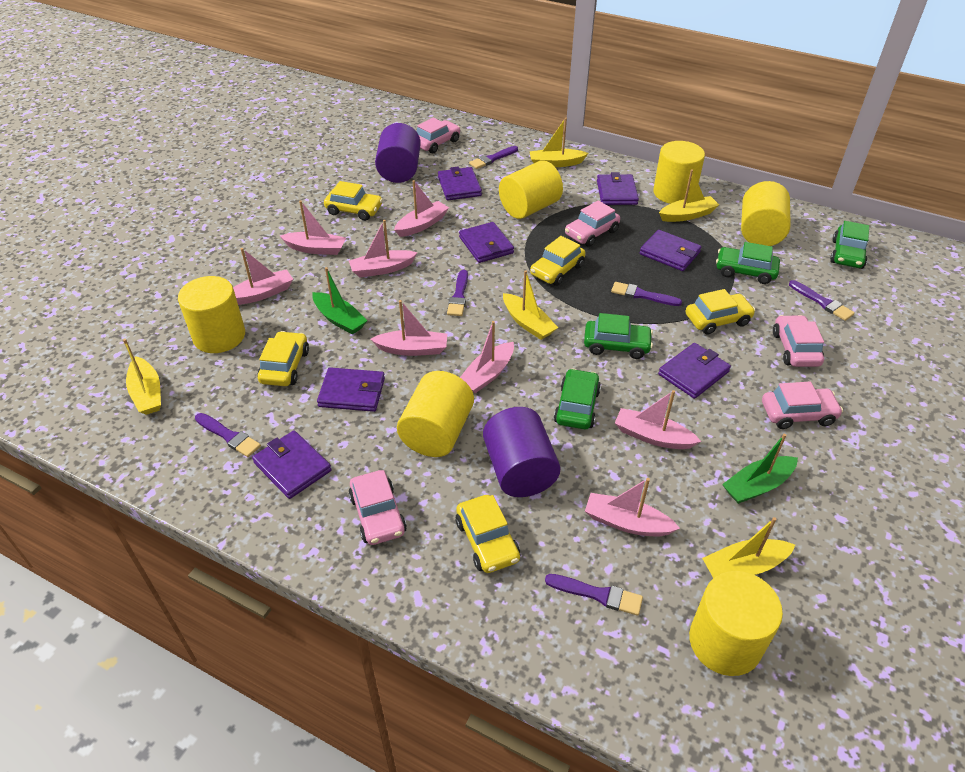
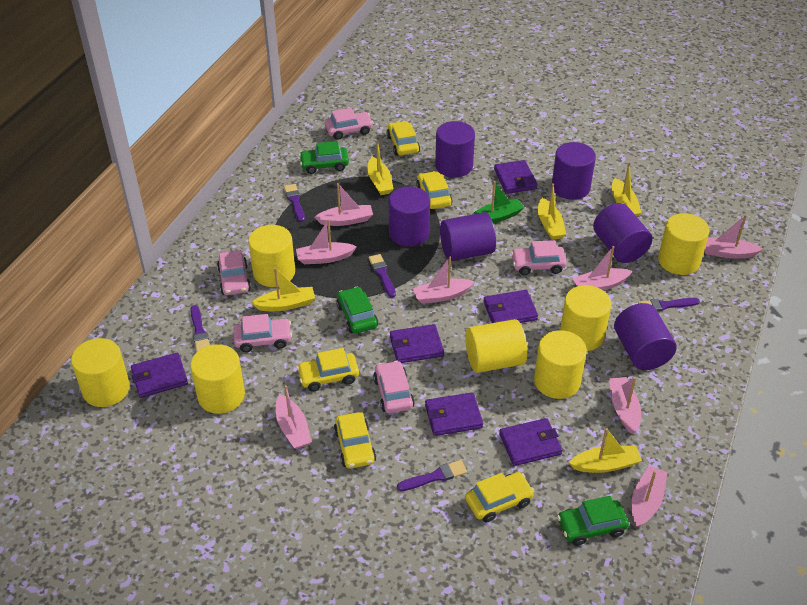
green boat: 2 -> 1
green car: 4 -> 3
purple brush: 6 -> 5
purple cylinder: 2 -> 6
purple wallet: 7 -> 6
yellow cylinder: 6 -> 7

